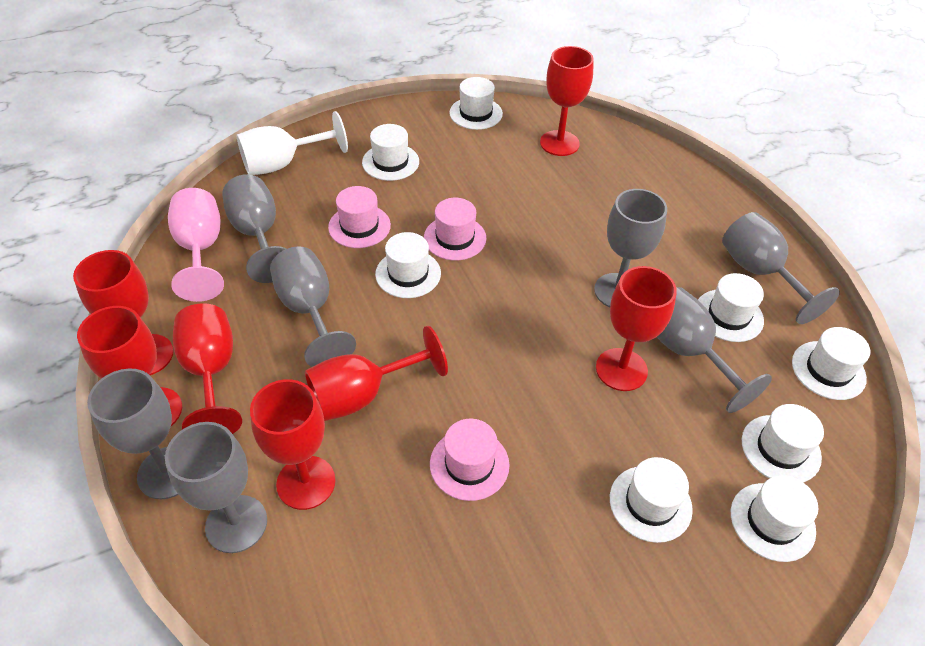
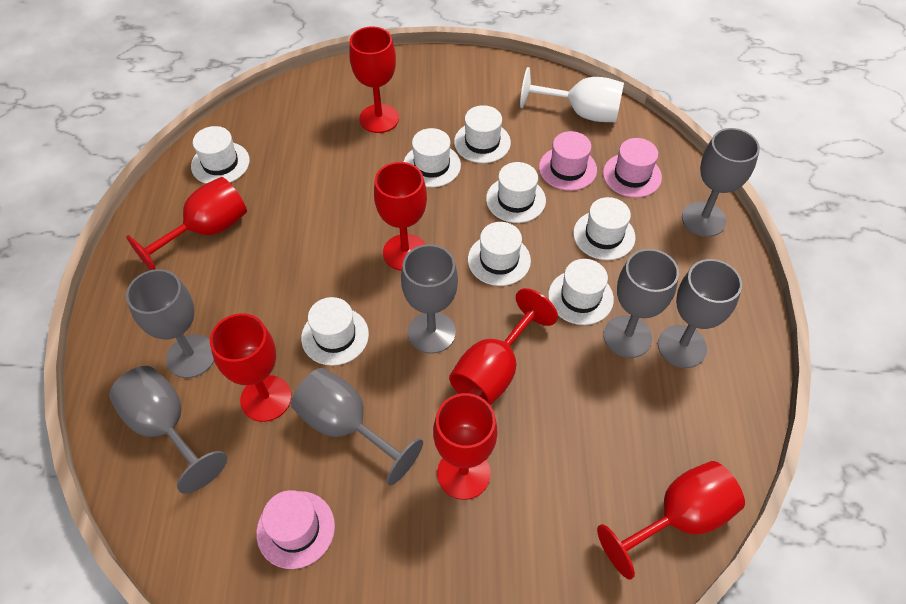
pink goblet: 1 -> 0

